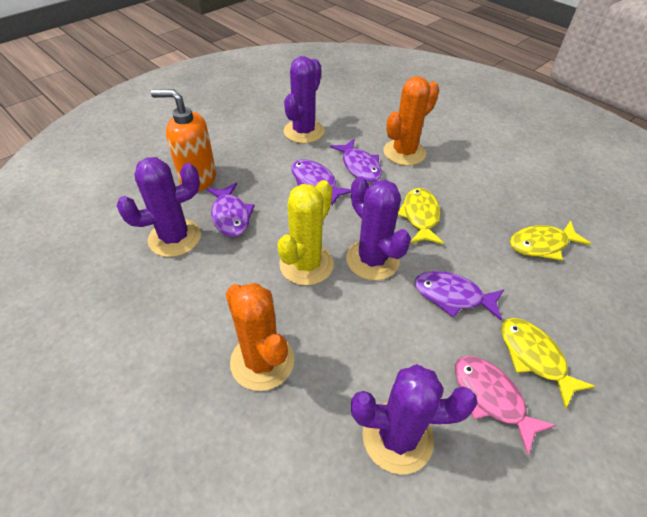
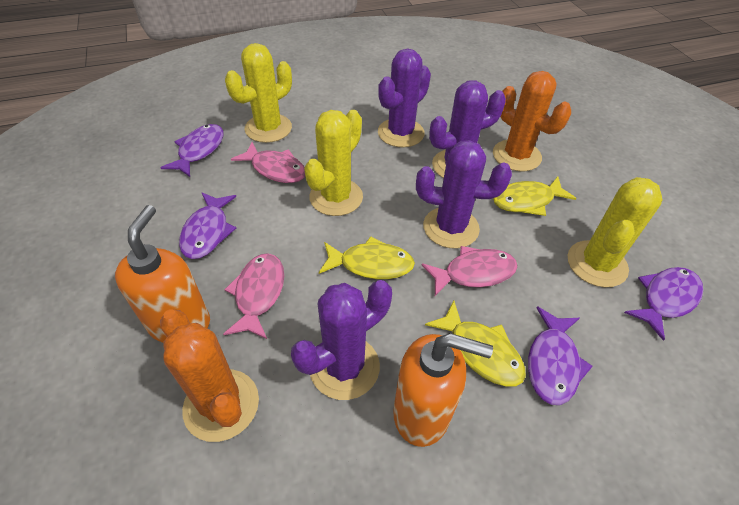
orange soap dispenser: 1 -> 2
pink fish: 1 -> 3
yellow cactus: 1 -> 3

